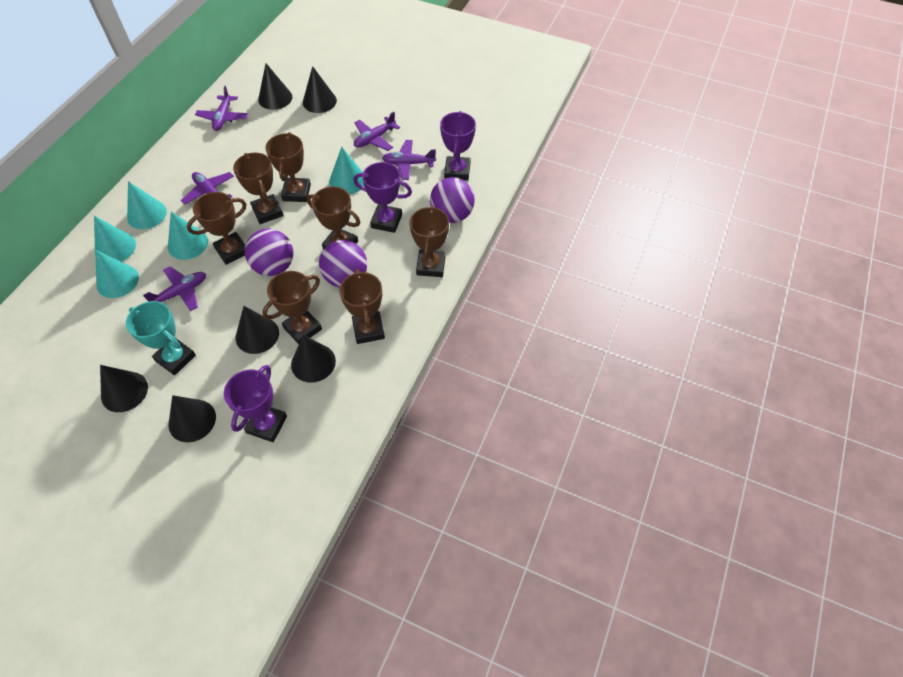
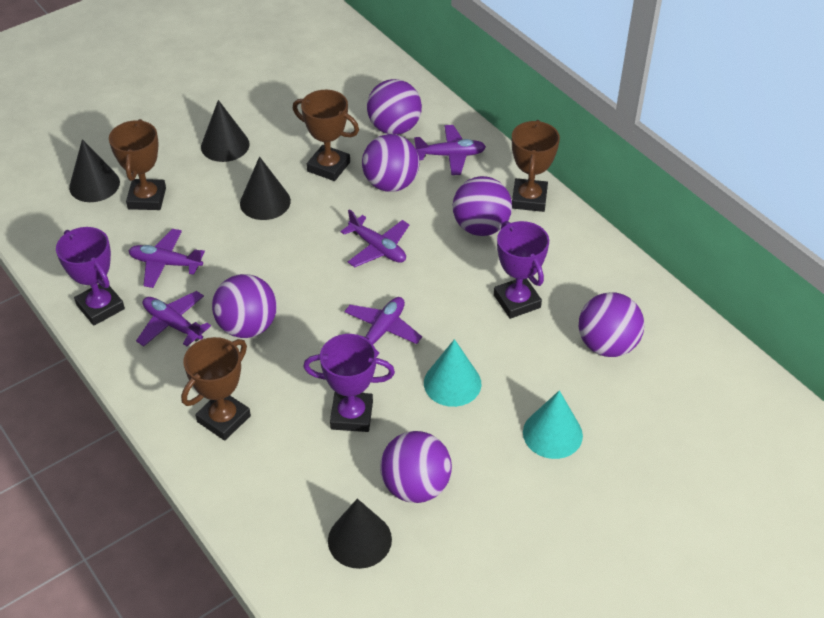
black cone: 6 -> 4
brown trophy: 7 -> 4
purple ball: 3 -> 6
turquoise cone: 5 -> 2
turquoise trophy: 1 -> 0

